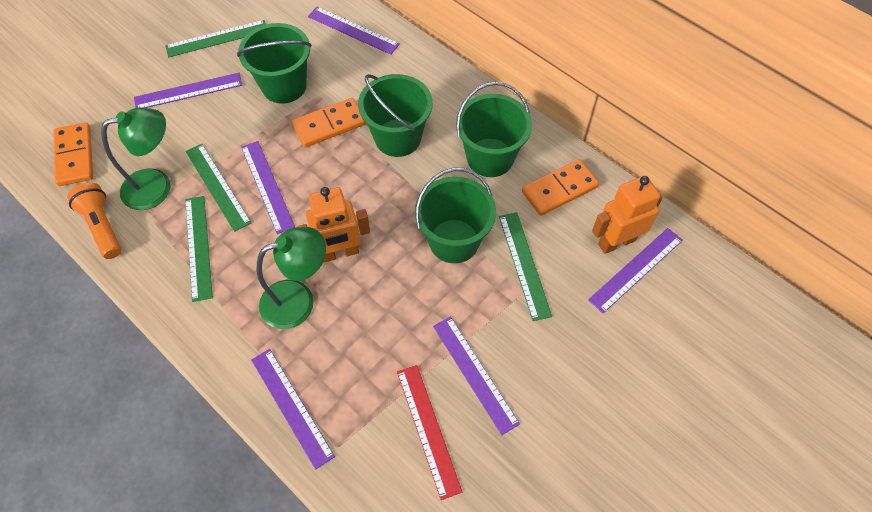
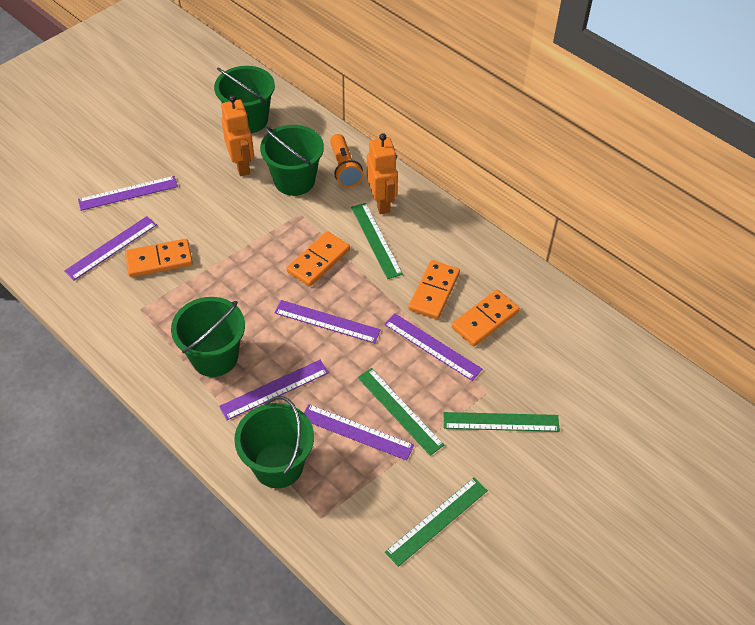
green lamp: 2 -> 0
orange domino: 3 -> 4
red ruler: 1 -> 0

